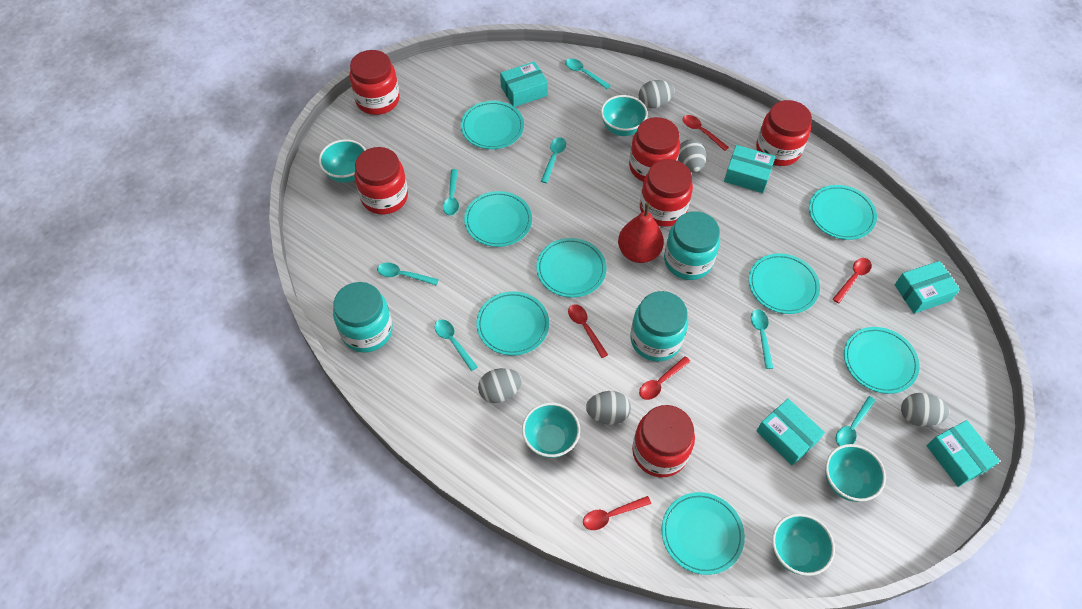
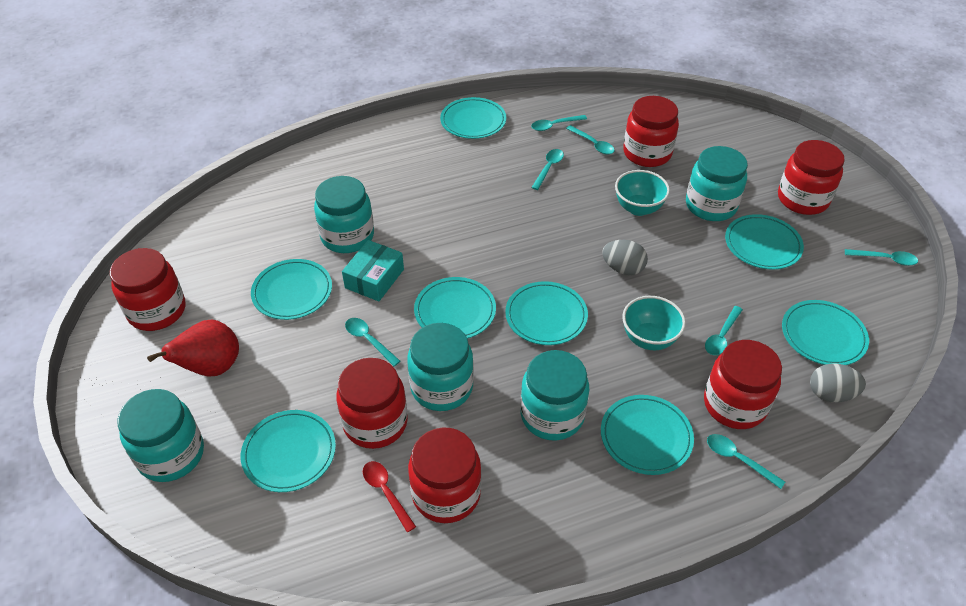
grey egg: 5 -> 2
red spoon: 5 -> 1
turquoise bowl: 5 -> 2
turquoise box: 5 -> 1
turquoise jar: 3 -> 5

